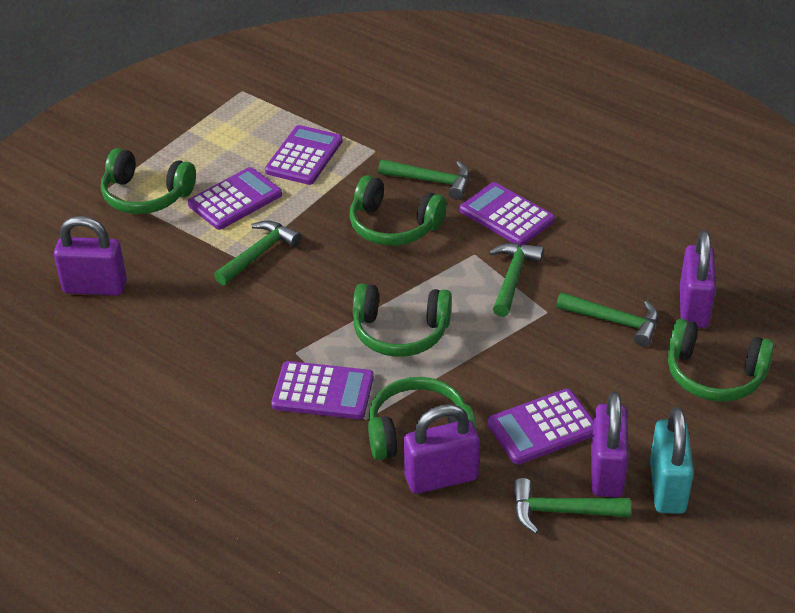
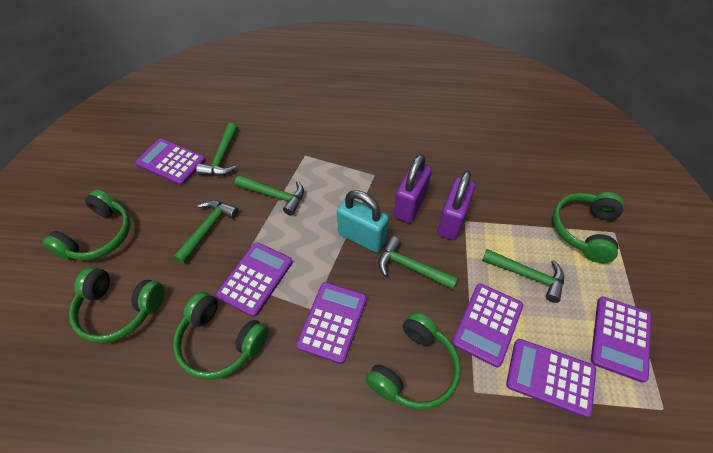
purple calculator: 5 -> 6
purple padlock: 4 -> 2

